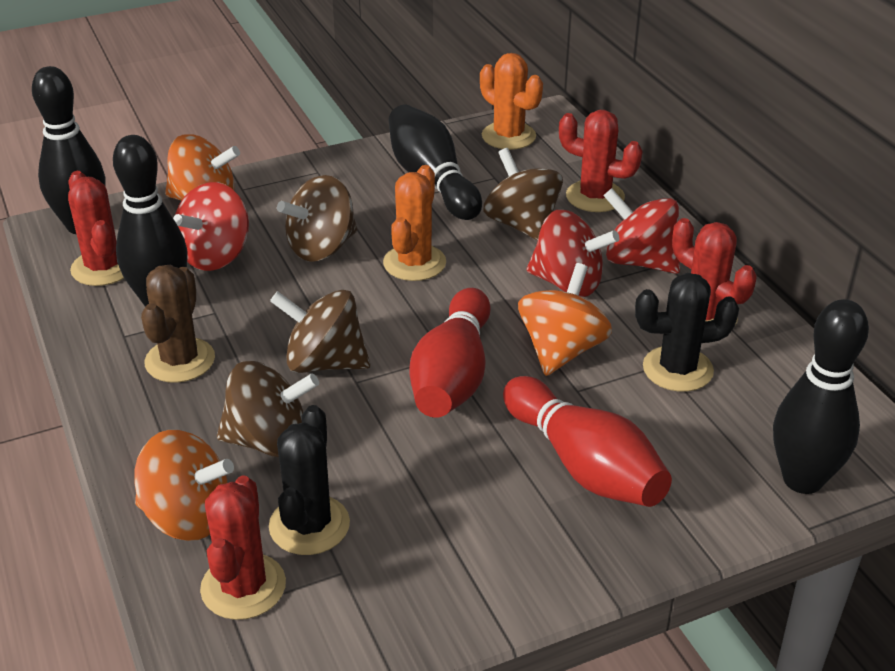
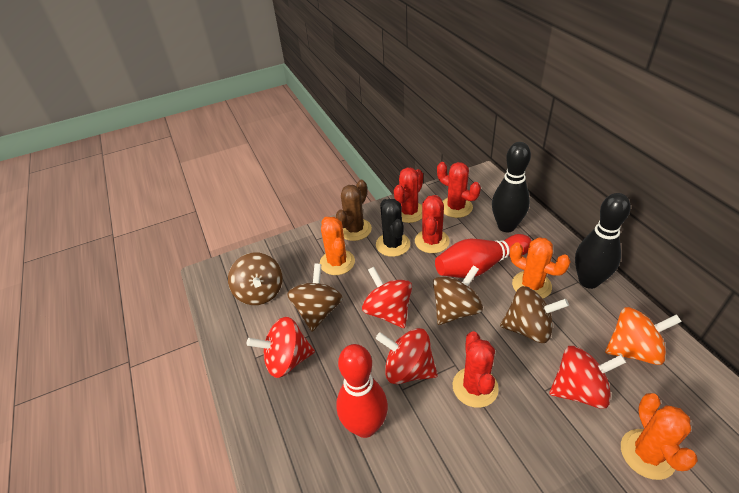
black bowling pin: 4 -> 2
black cactus: 2 -> 1
orange cactus: 2 -> 3
orange spinning top: 3 -> 1
red spinning top: 3 -> 4

